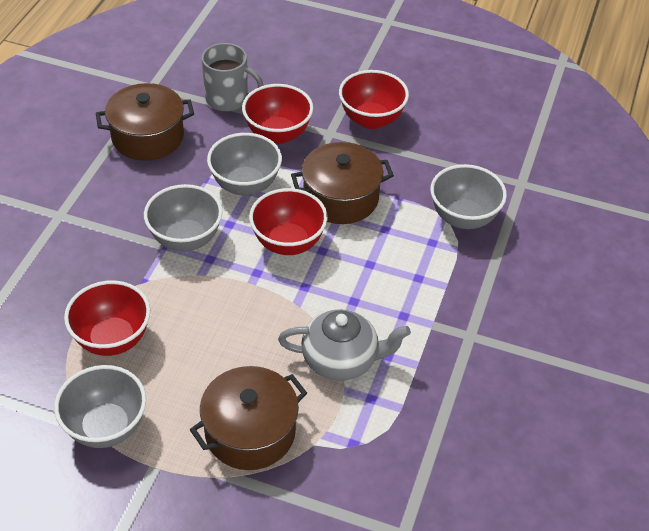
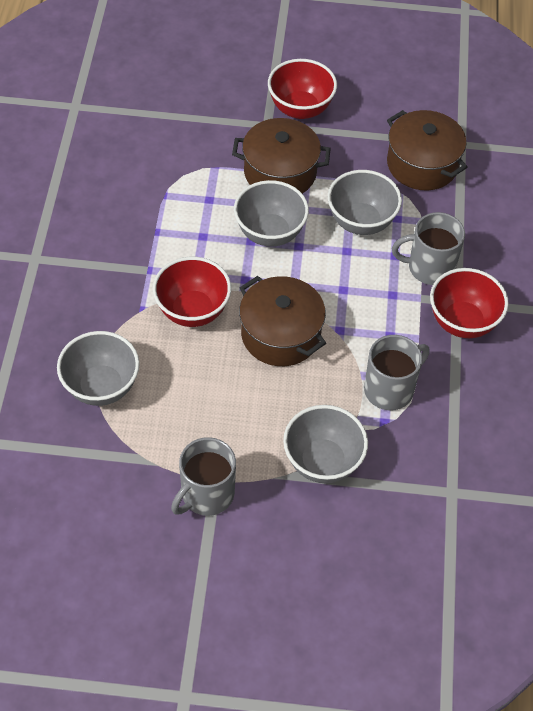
grey mug: 1 -> 3
grey teapot: 1 -> 0
red bowl: 4 -> 3

